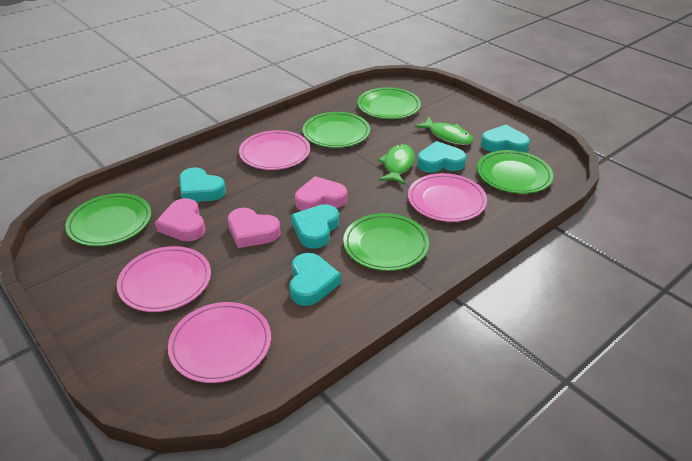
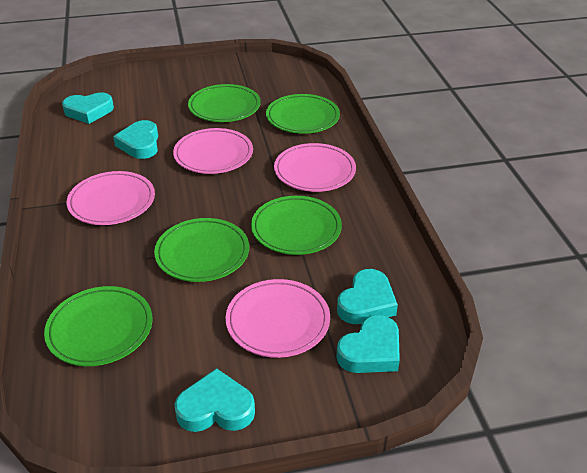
green fish: 2 -> 0
pink heart: 3 -> 0

